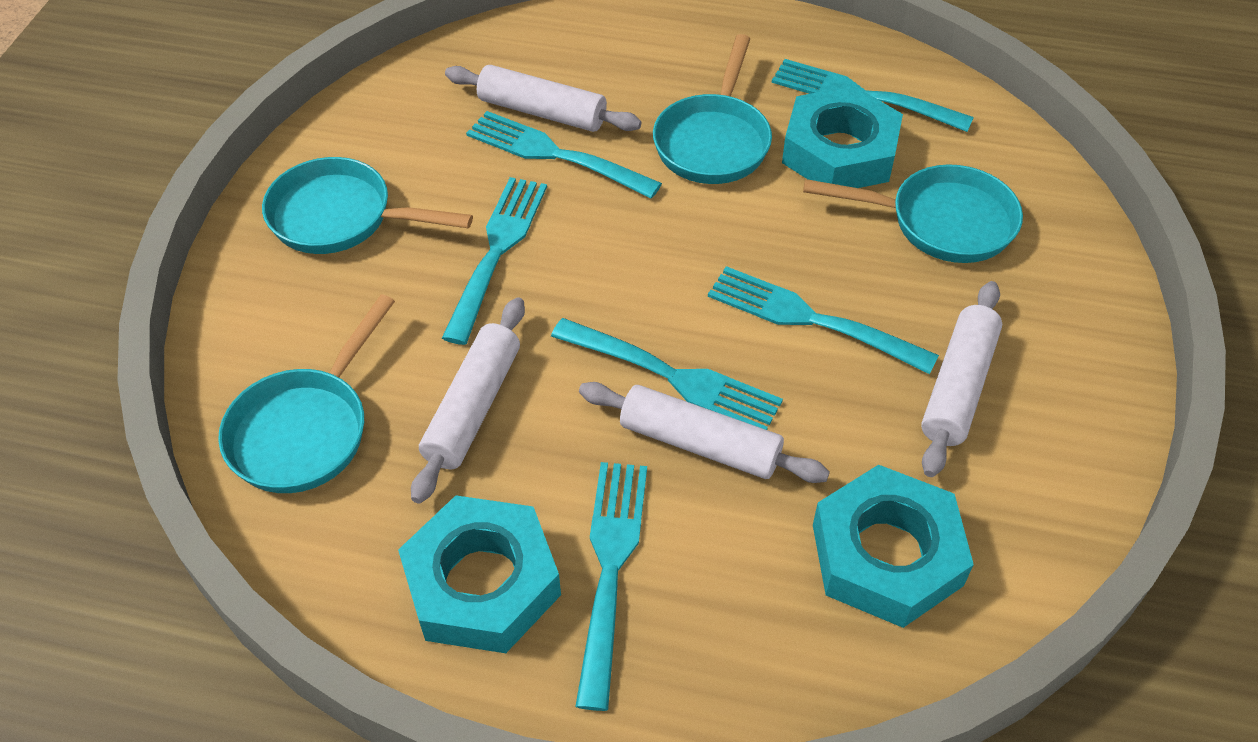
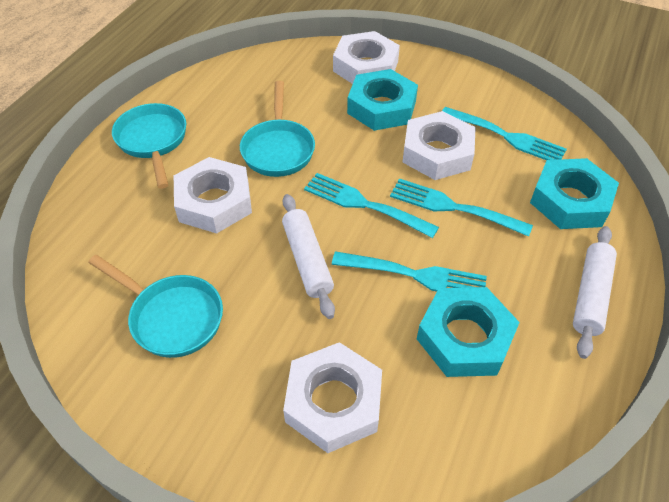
turquoise fork: 6 -> 4
turquoise pan: 4 -> 3
white nut: 0 -> 4
white rolling pin: 4 -> 2

